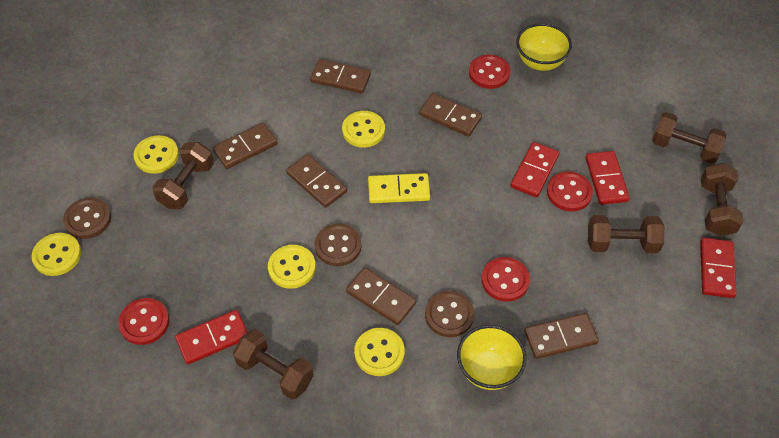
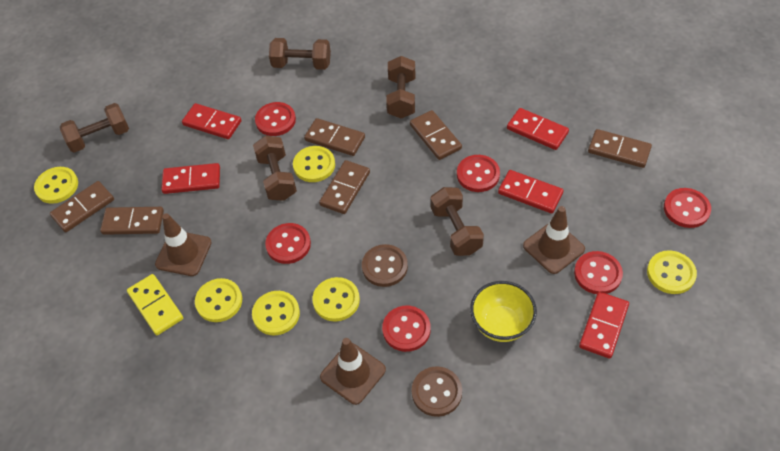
brown button: 3 -> 2
brown traffic cone: 0 -> 3
red button: 4 -> 6
red domino: 4 -> 5
yellow bowl: 2 -> 1
yellow button: 5 -> 6

